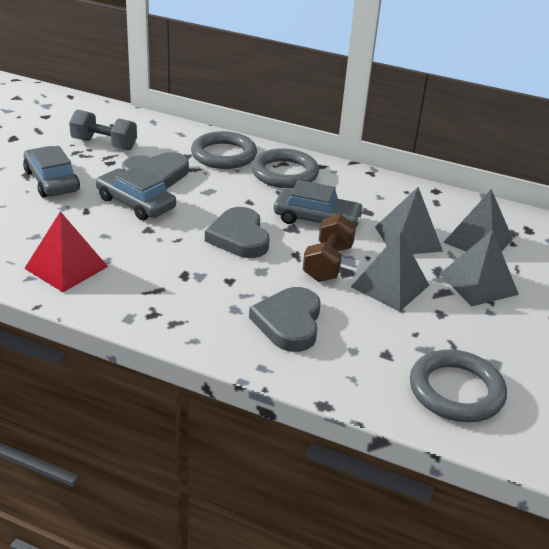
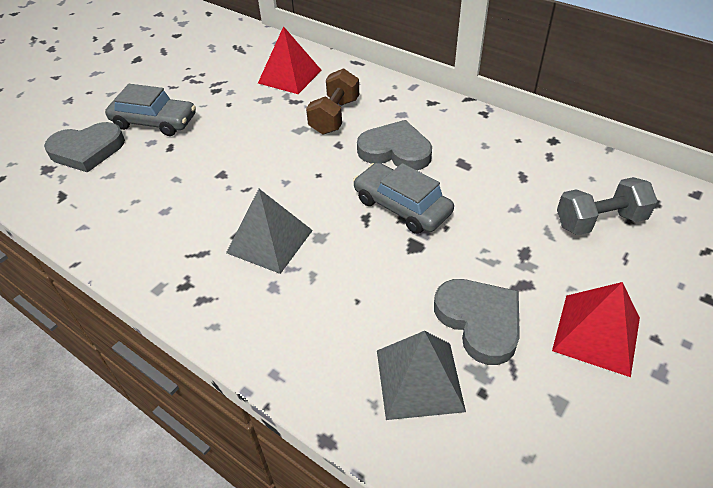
grey car: 3 -> 2
grey pyramid: 4 -> 2
grey ring: 3 -> 0
red pyramid: 1 -> 2

